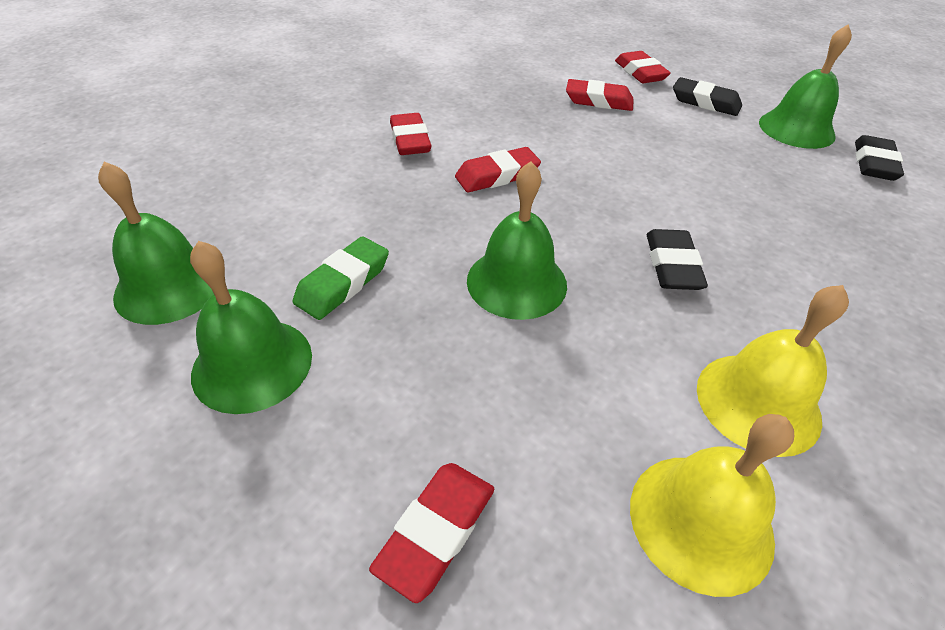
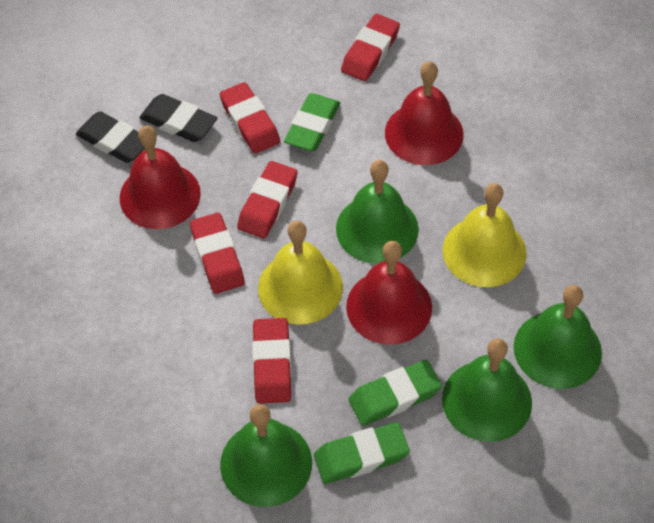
black eraser: 3 -> 2
green eraser: 1 -> 3
red bell: 0 -> 3

